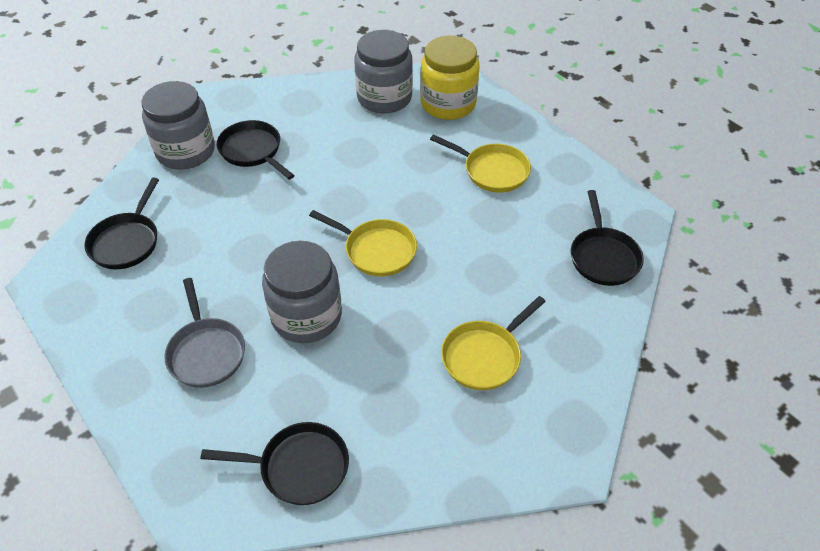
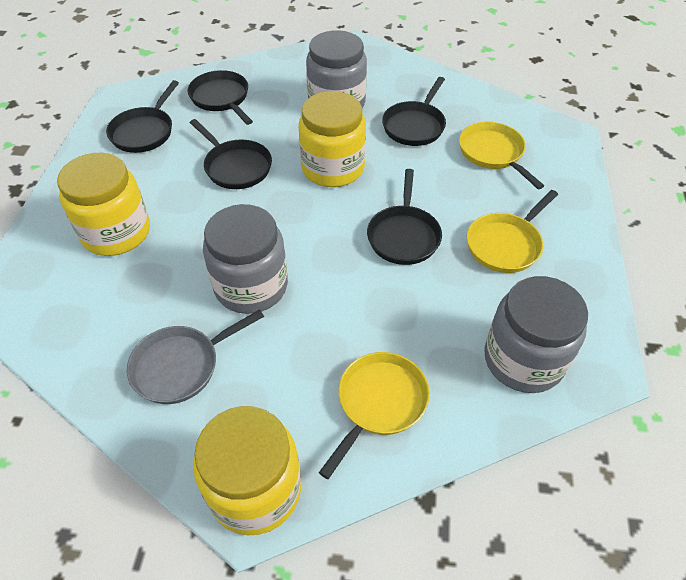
black pan: 4 -> 5
yellow jar: 1 -> 3

